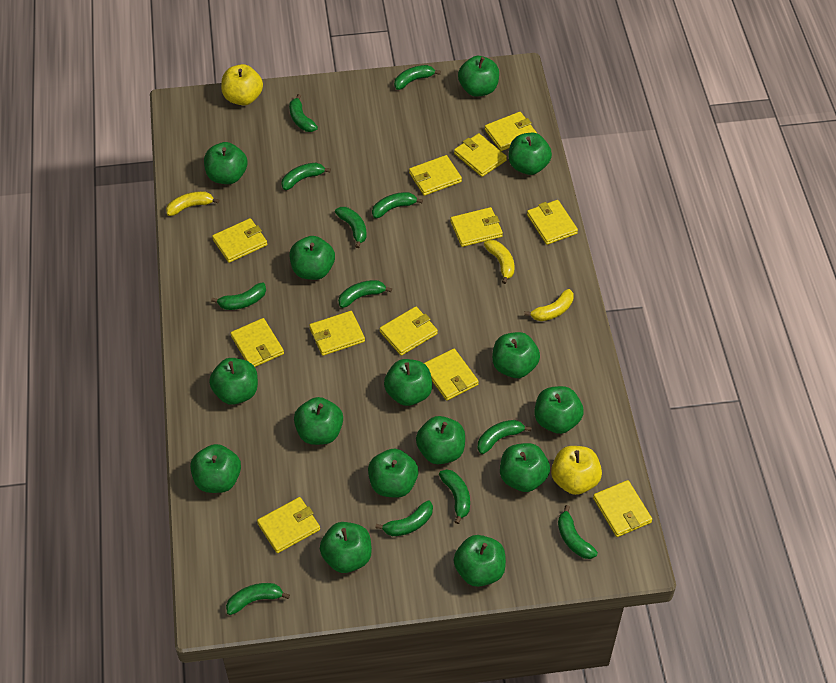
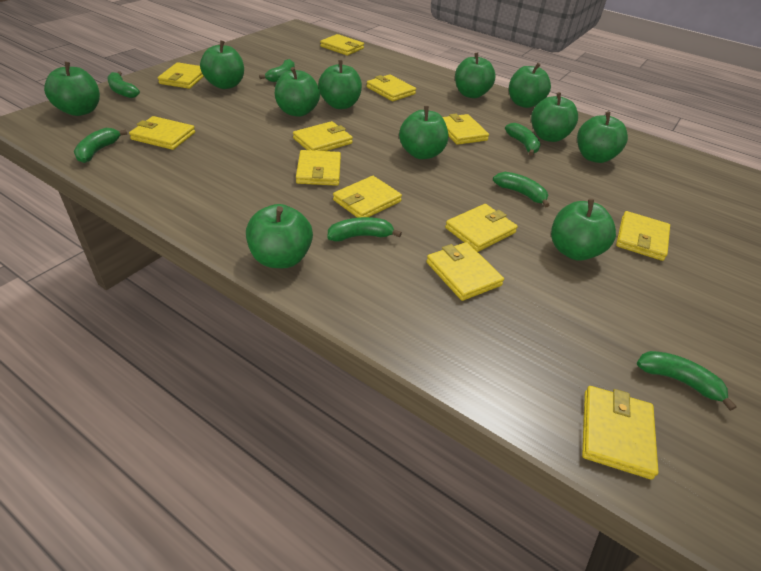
green apple: 15 -> 11
green banana: 12 -> 7
yellow apple: 2 -> 0
yellow banana: 3 -> 0

